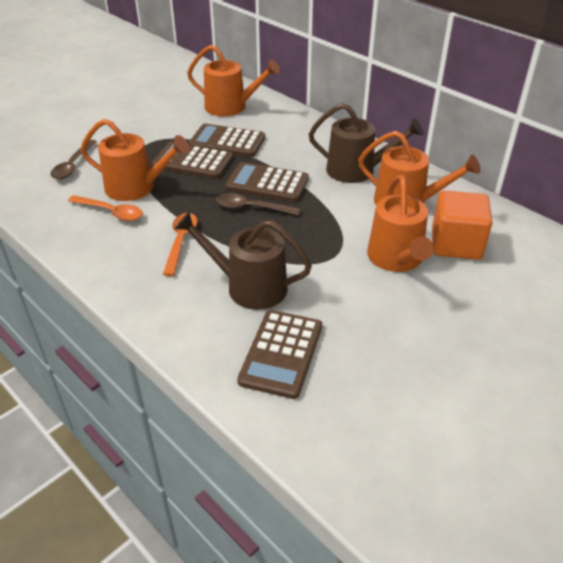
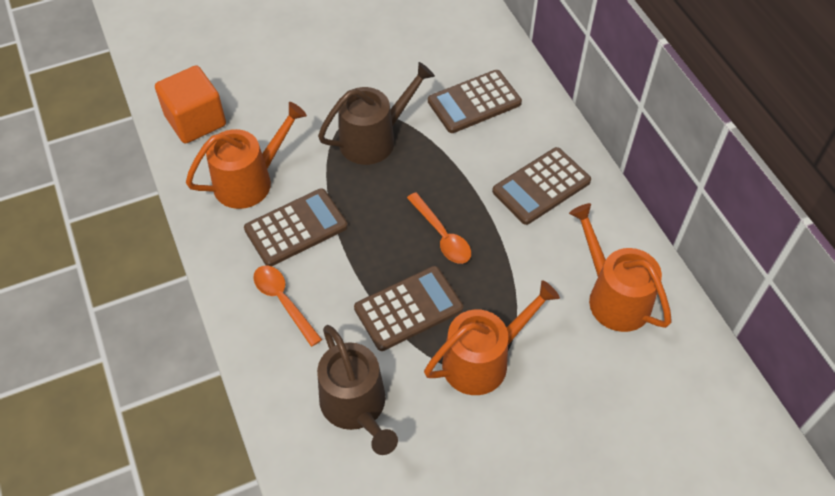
brown spoon: 2 -> 0
orange watering can: 4 -> 3

